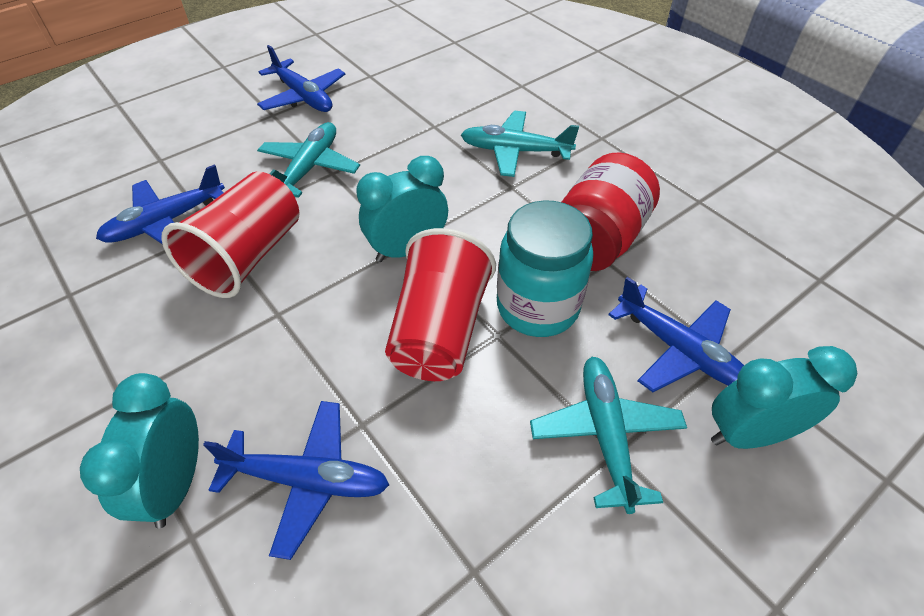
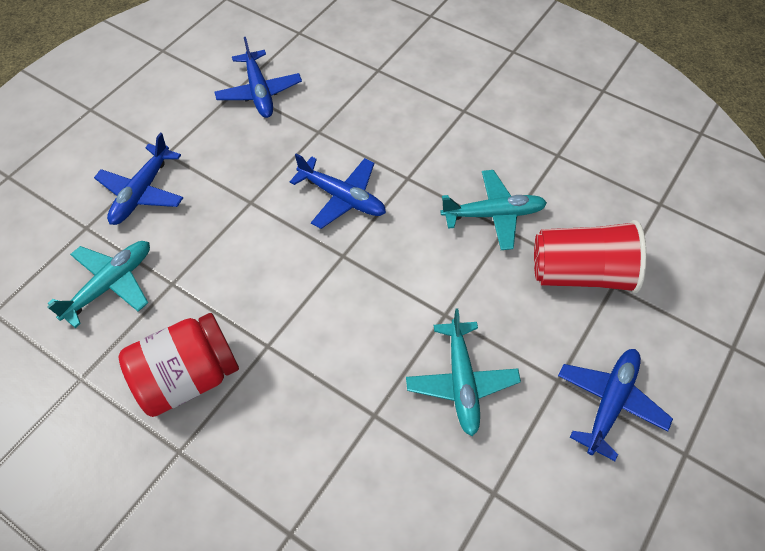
red cup: 2 -> 1
turquoise clock: 3 -> 0
turquoise jar: 1 -> 0

